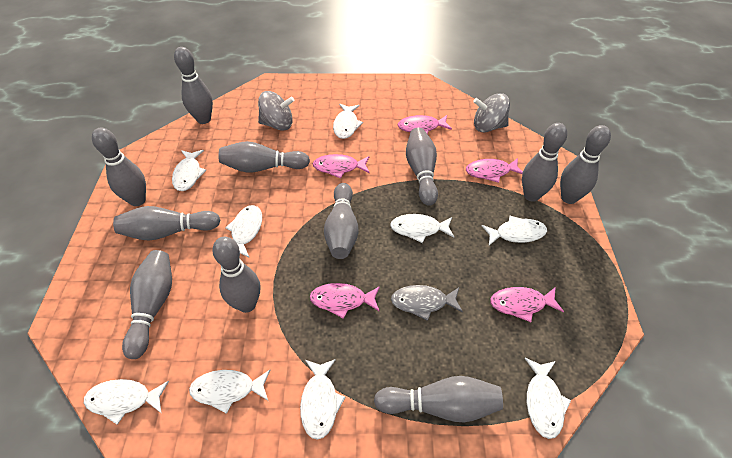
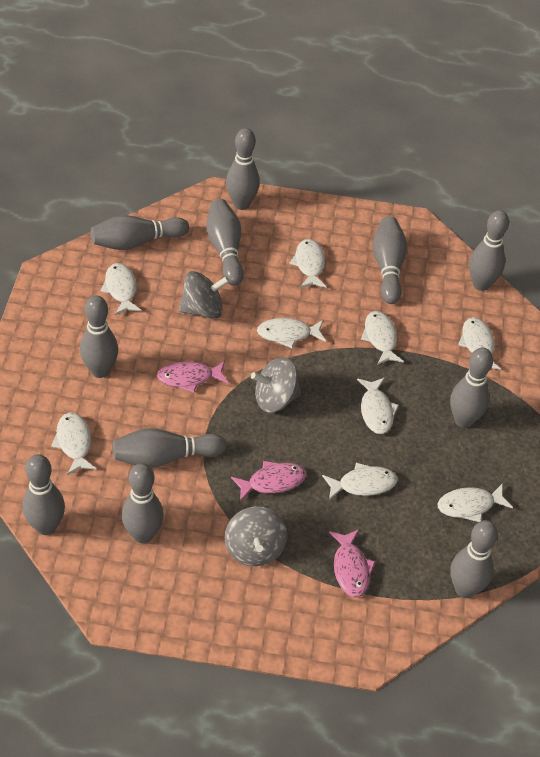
grey fish: 1 -> 0
grey spinning top: 2 -> 3
pink fish: 5 -> 3

